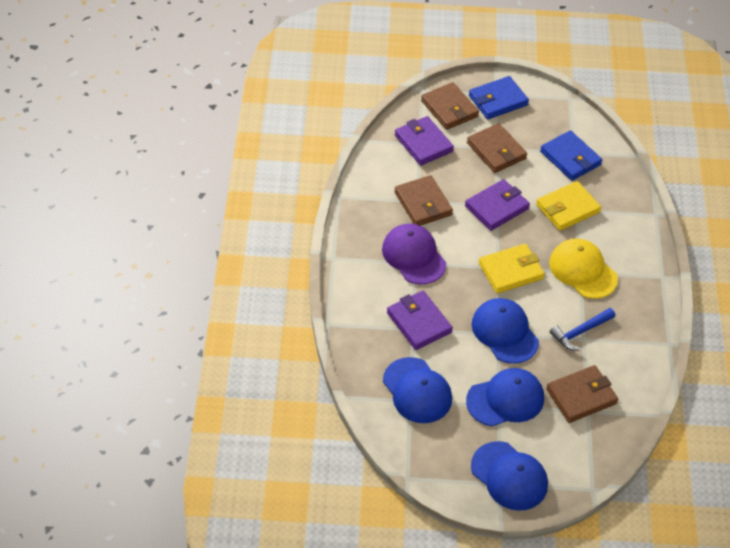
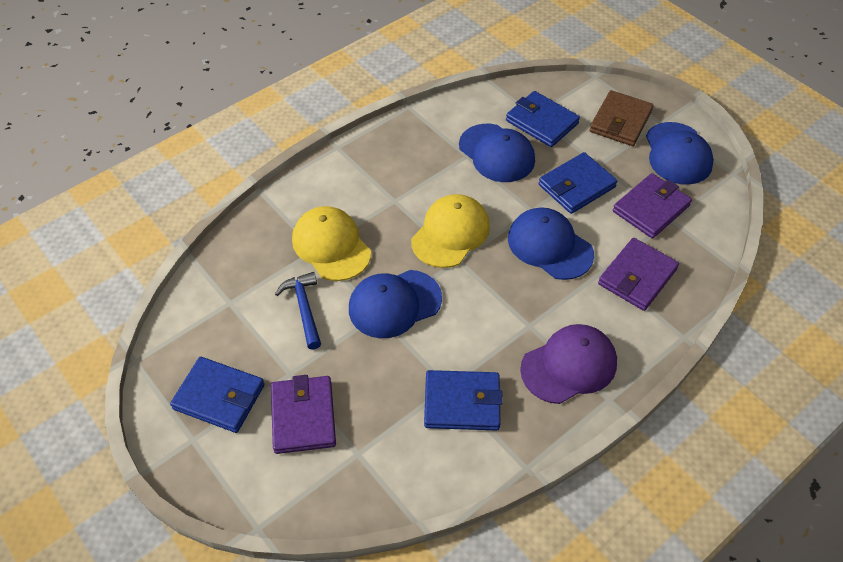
blue wallet: 2 -> 4
brown wallet: 4 -> 1
yellow cap: 1 -> 2
yellow wallet: 2 -> 0

